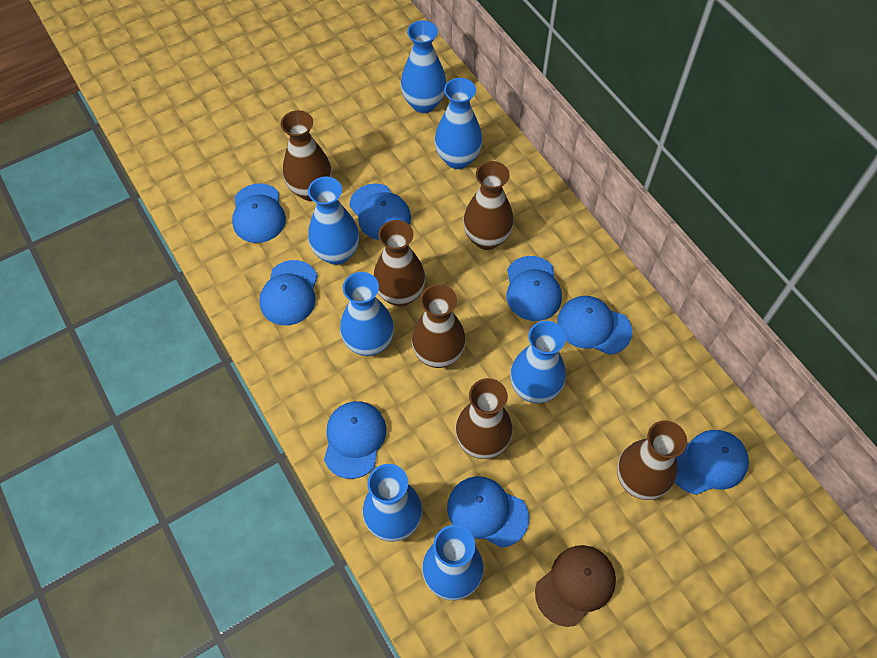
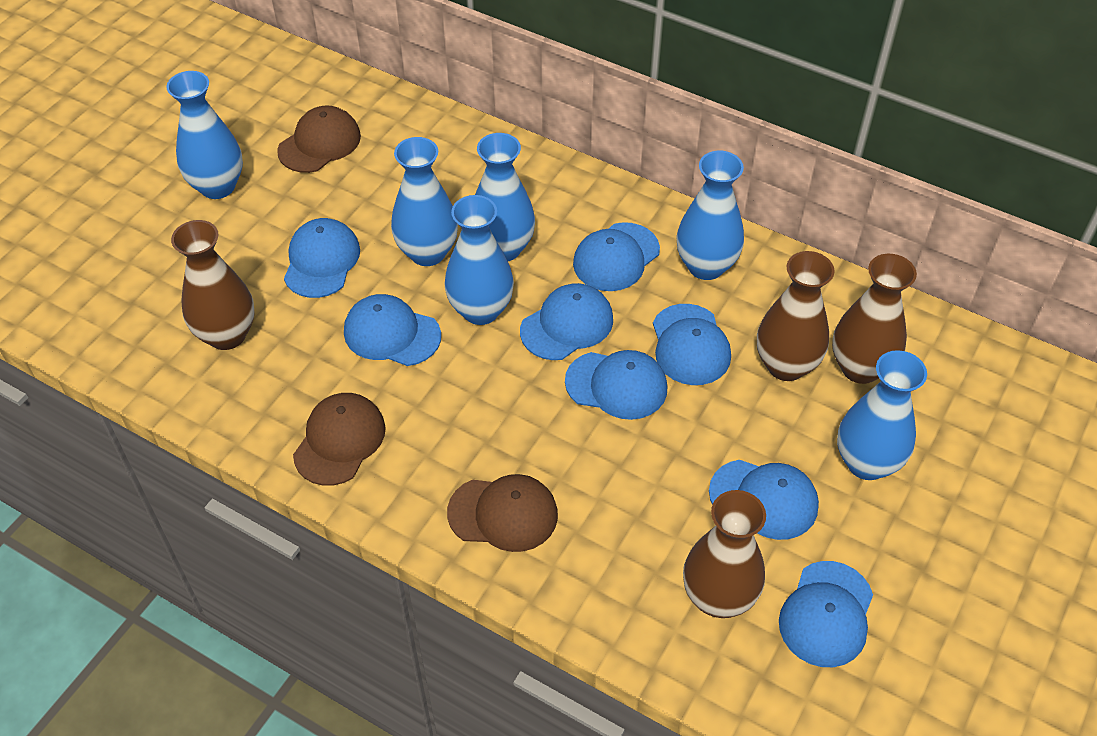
blue vase: 7 -> 6
brown cap: 1 -> 3
brown vase: 6 -> 4

